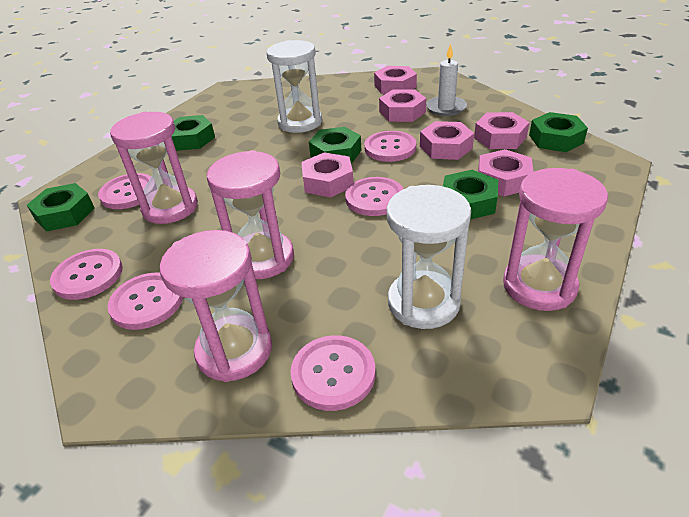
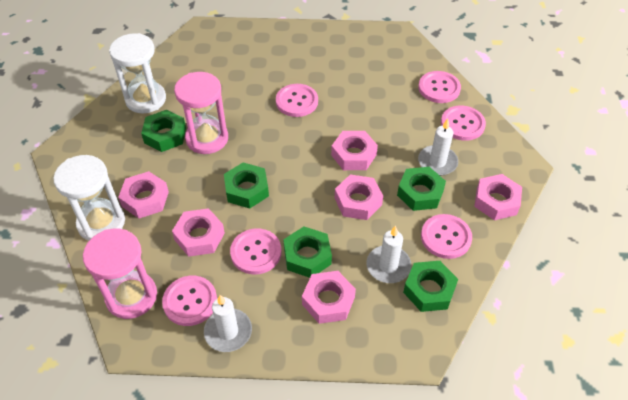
pink hourglass: 4 -> 2
white candle: 1 -> 3

